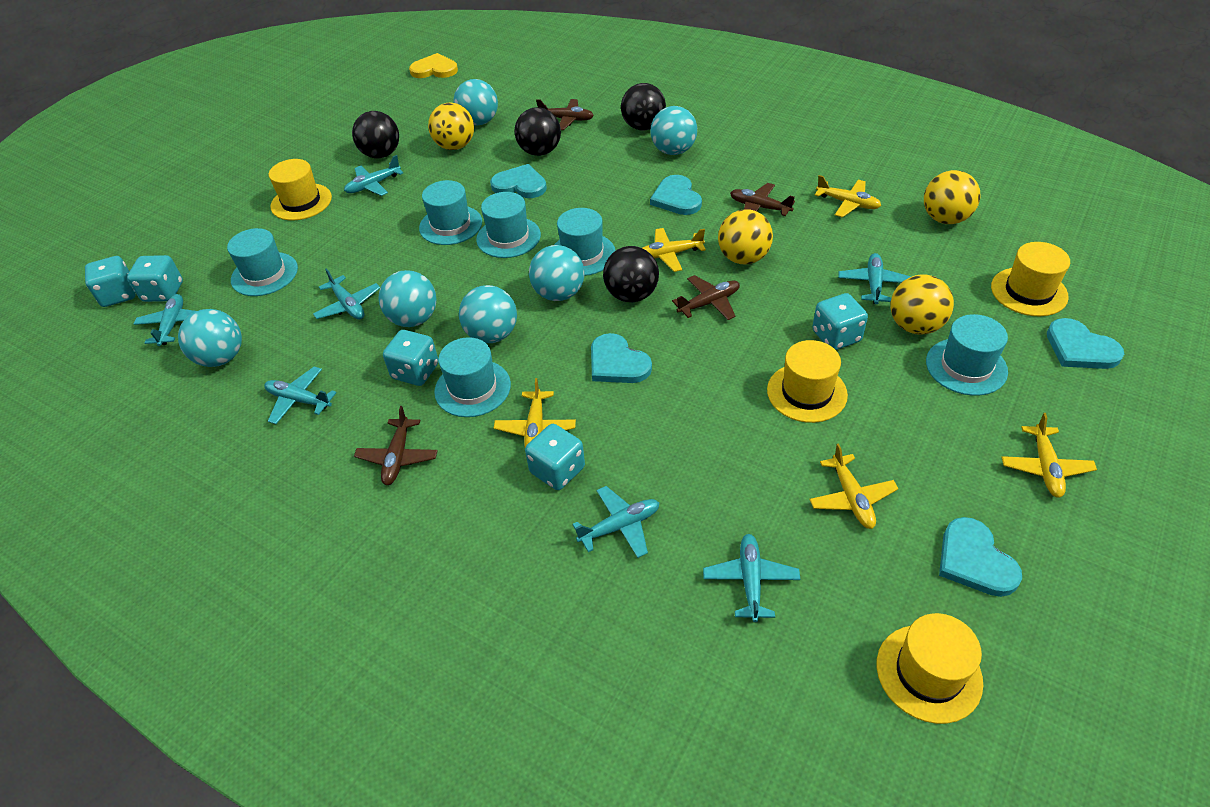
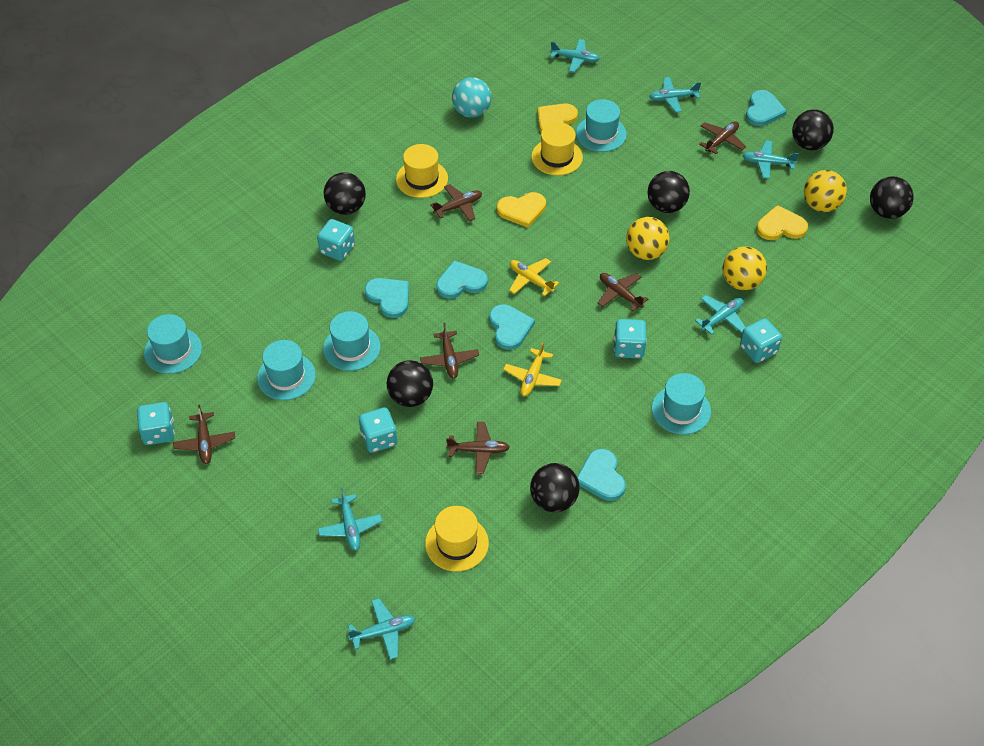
black ball: 4 -> 6
brown plane: 4 -> 6
turquoise ball: 6 -> 1
turquoise hat: 6 -> 5
turquoise plane: 7 -> 6
yellow ball: 4 -> 3
yellow hat: 4 -> 3
yellow heart: 1 -> 3
yellow plane: 5 -> 2

